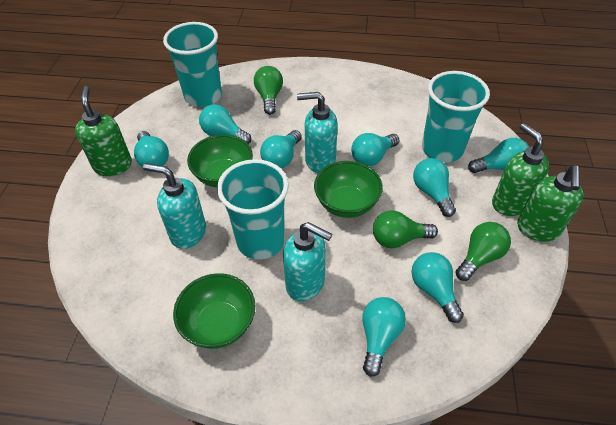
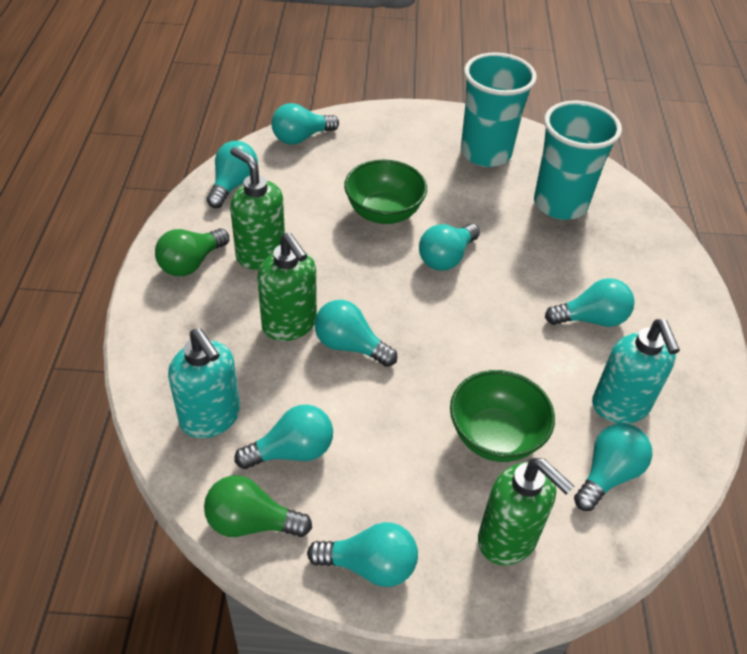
green bowl: 3 -> 2
green light bulb: 3 -> 2
turquoise cup: 3 -> 2
turquoise soap dispenser: 3 -> 2

